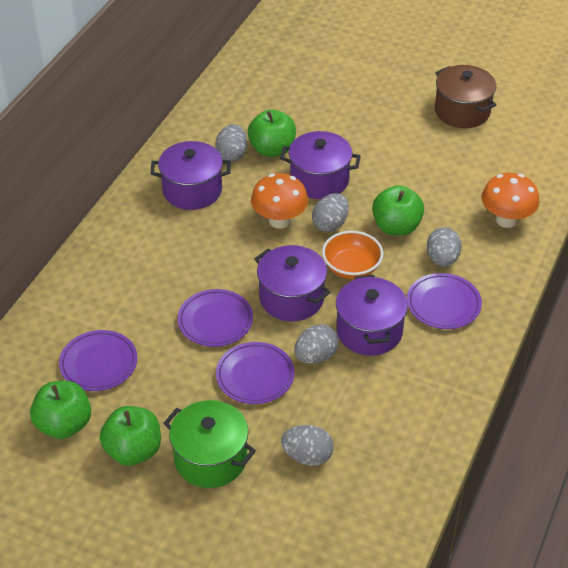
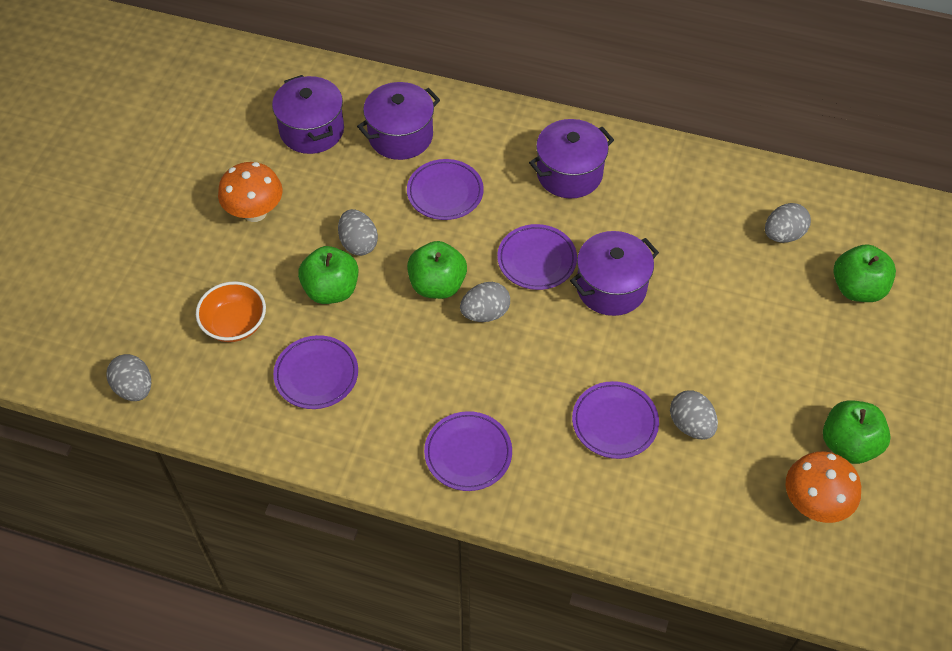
brown pot: 1 -> 0
green pot: 1 -> 0
purple plate: 4 -> 5

